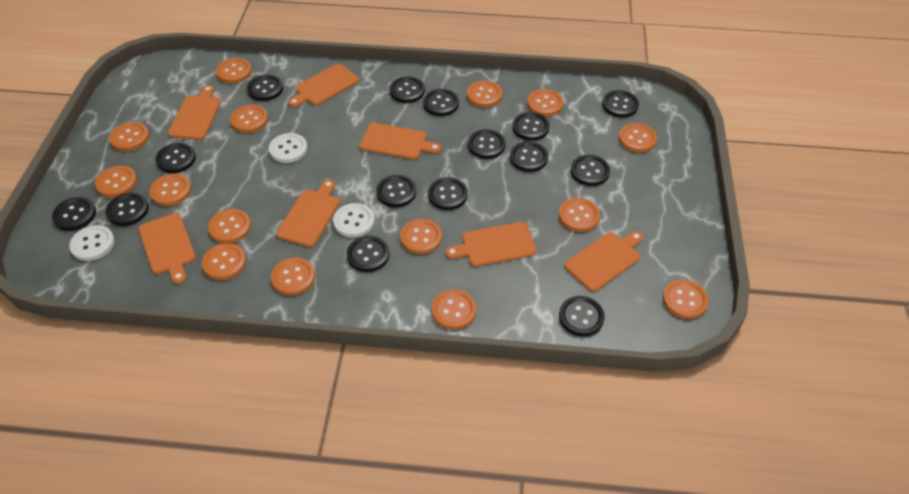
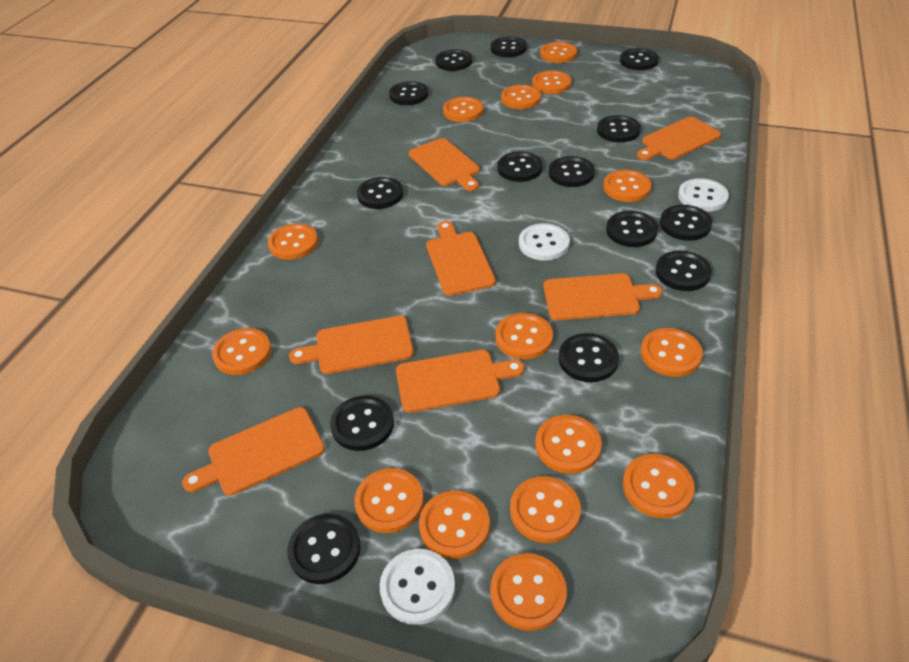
black button: 15 -> 14

